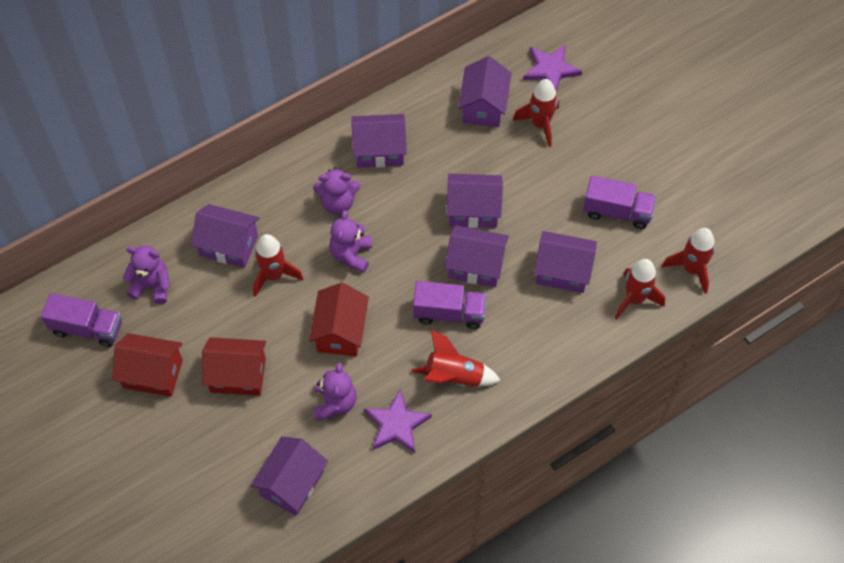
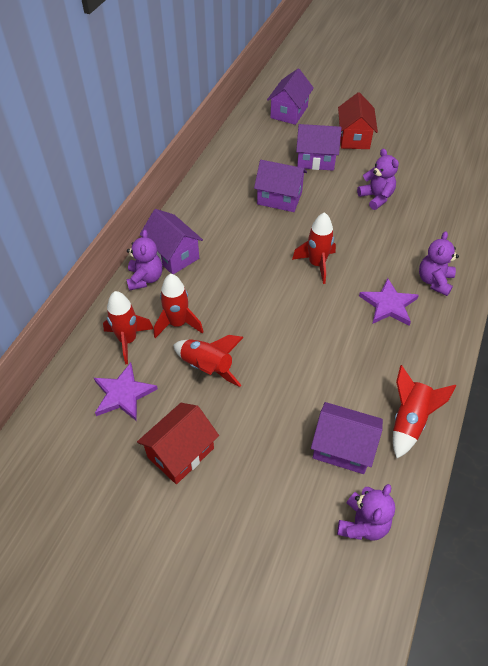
purple house: 7 -> 5
purple truck: 3 -> 0
red house: 3 -> 2

